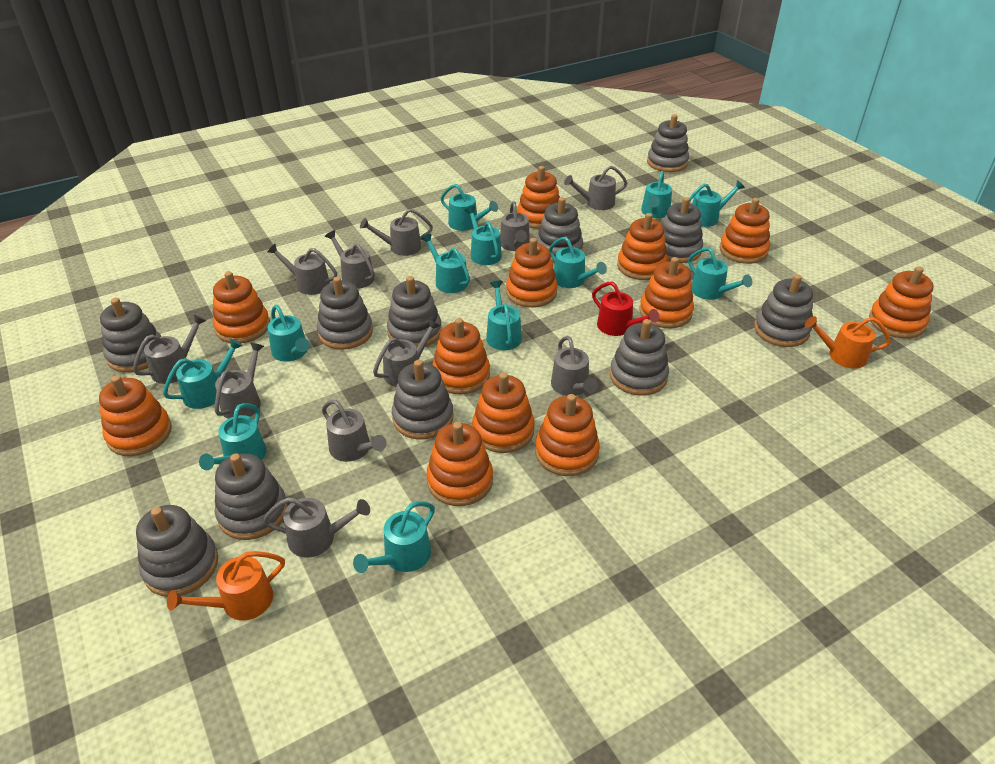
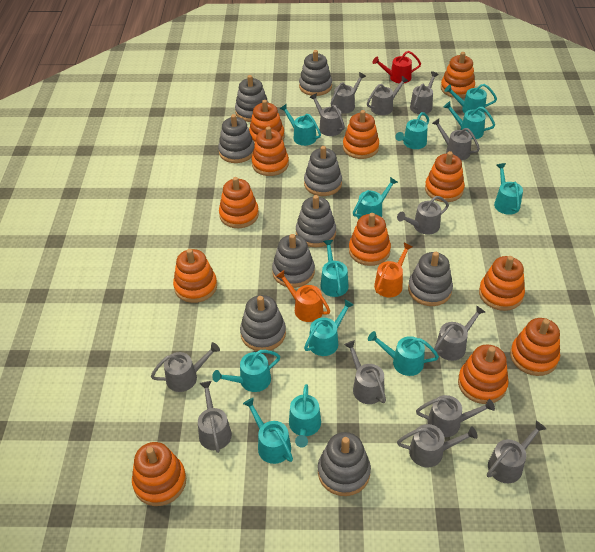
grey stacking toy: 11 -> 9
grey watering can: 11 -> 13

